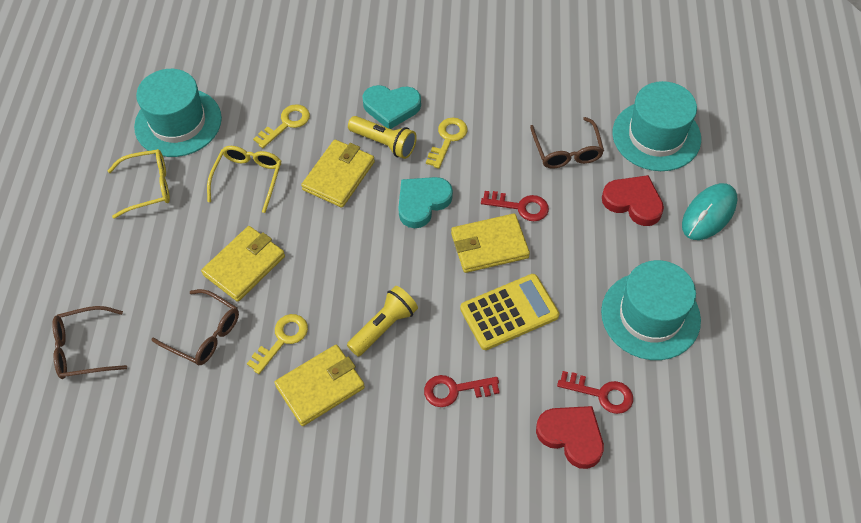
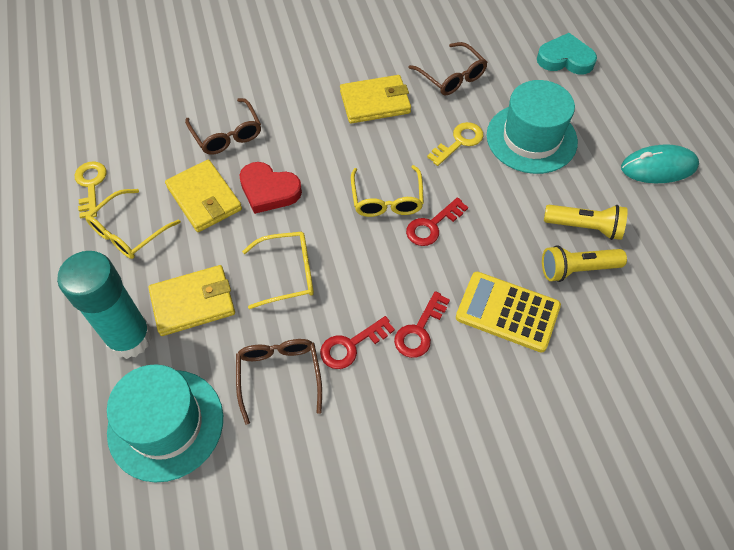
red heart: 2 -> 1
turquoise glue stick: 0 -> 1
turquoise hat: 3 -> 2
turquoise heart: 2 -> 1
yellow glasses: 2 -> 3
yellow key: 3 -> 2
yellow wallet: 4 -> 3

